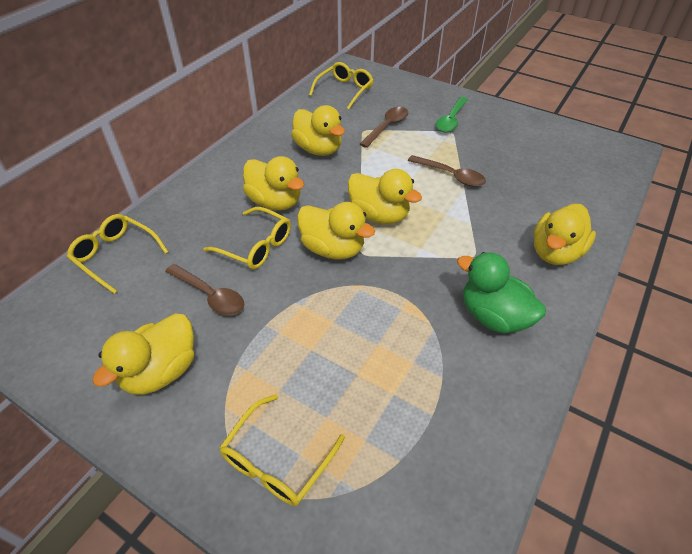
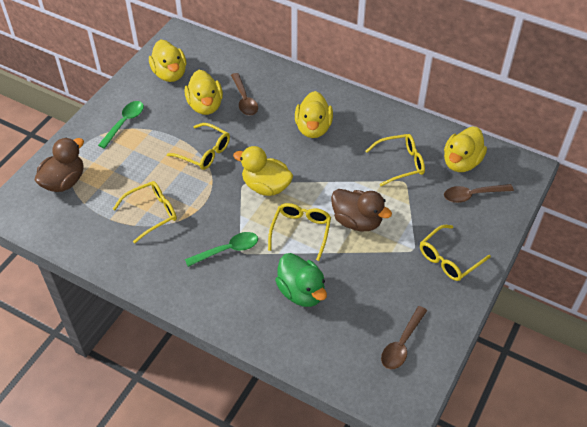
brown duck: 0 -> 2
green spoon: 1 -> 2
yellow duck: 6 -> 5
yellow glasses: 4 -> 5

